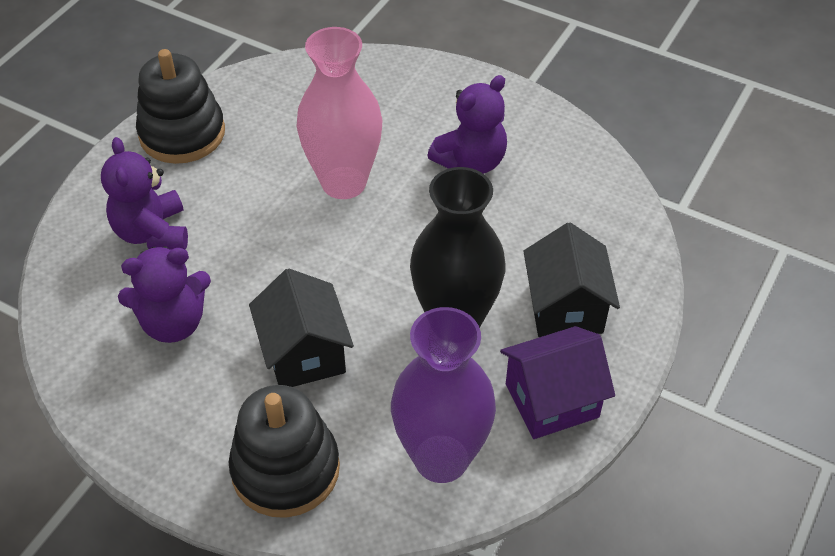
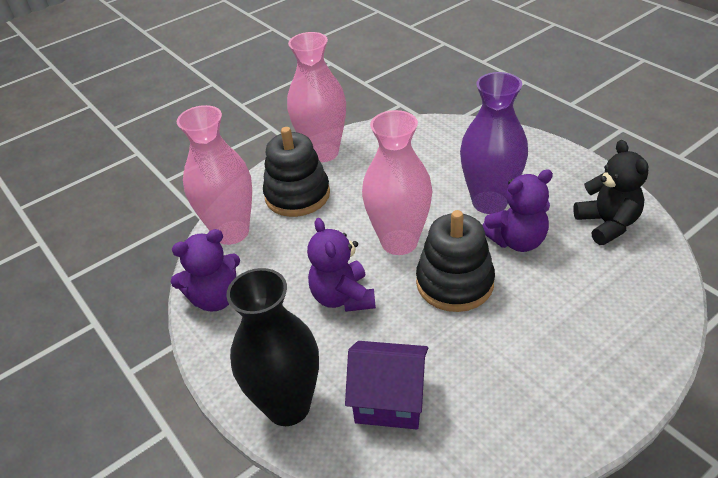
black house: 2 -> 0
black teddy bear: 0 -> 1
pink vase: 1 -> 3

